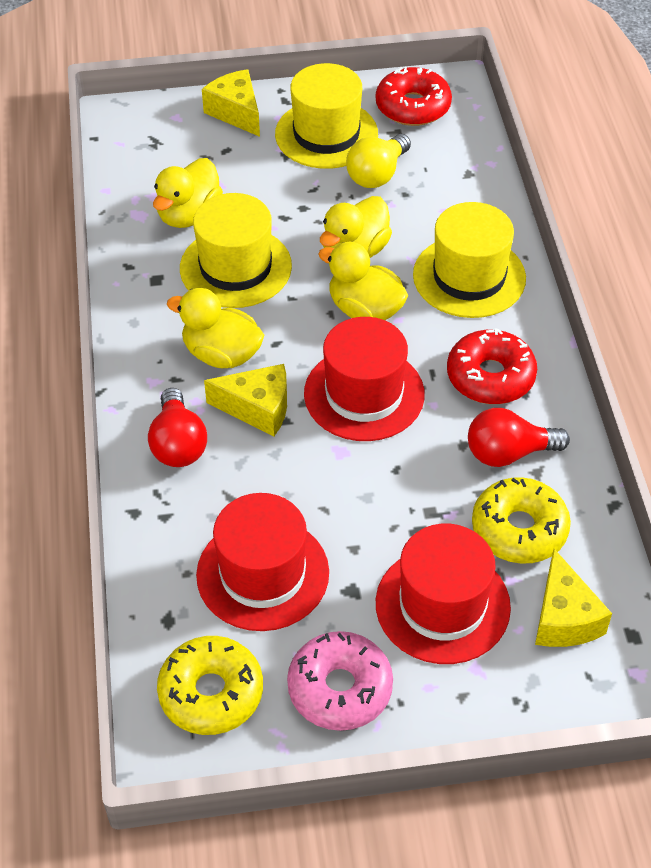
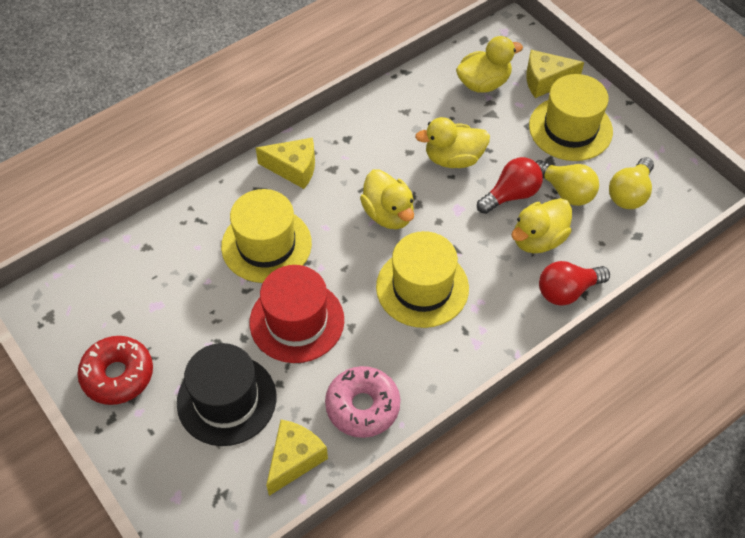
black hat: 0 -> 1
red donut: 2 -> 1
red hat: 3 -> 1
yellow donut: 2 -> 0
yellow light bulb: 1 -> 2

